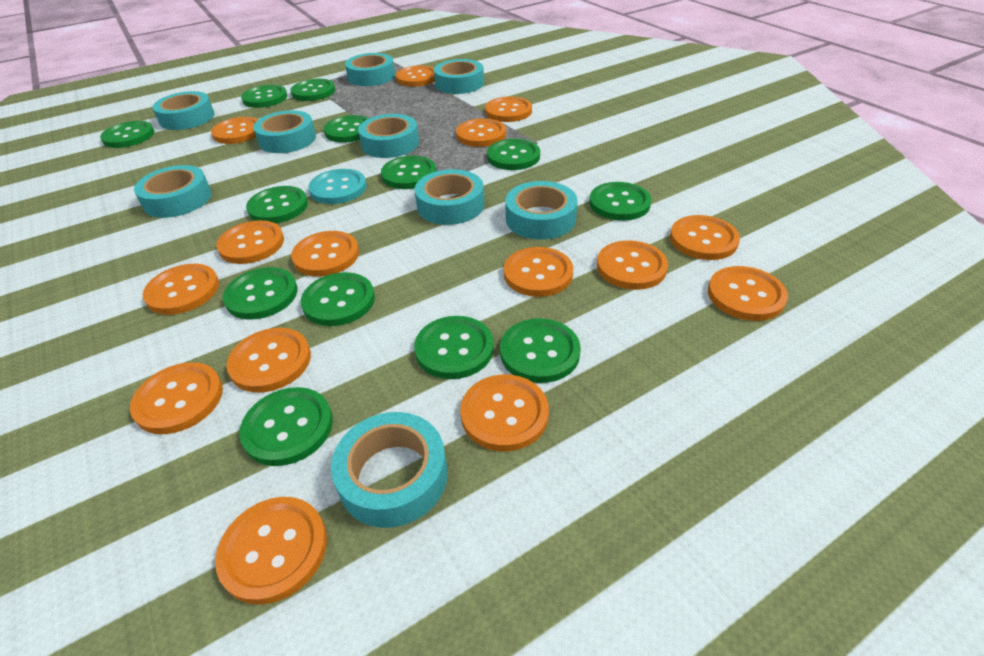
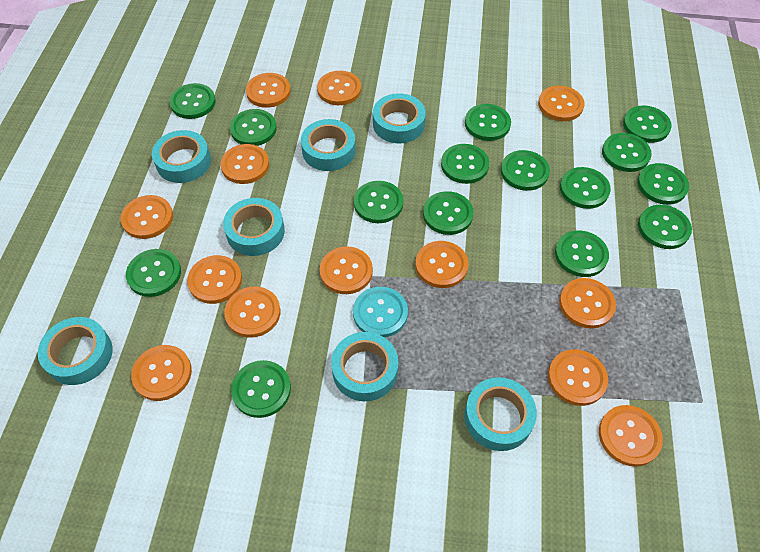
green button: 13 -> 15
orange button: 15 -> 13
turquoise tape: 9 -> 7

